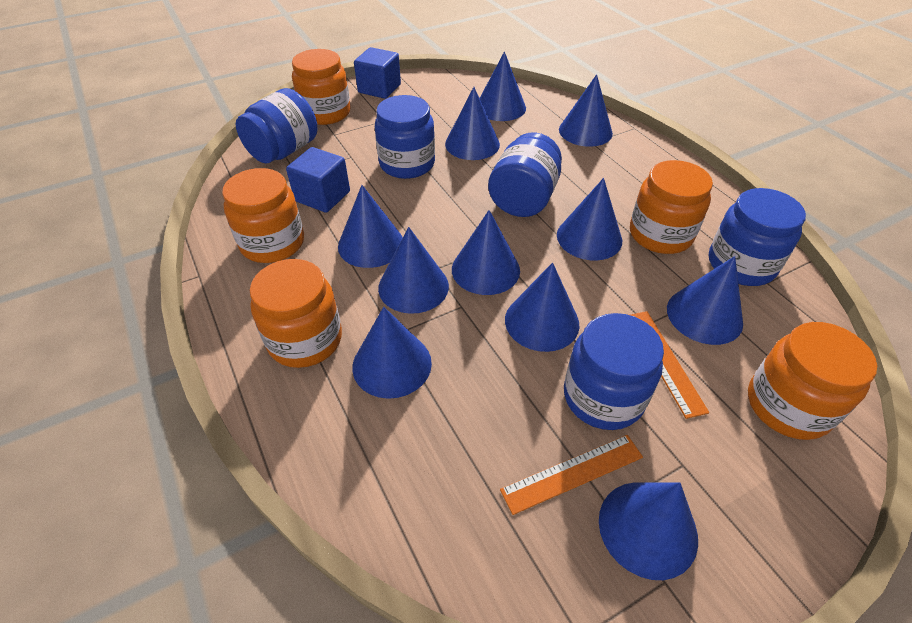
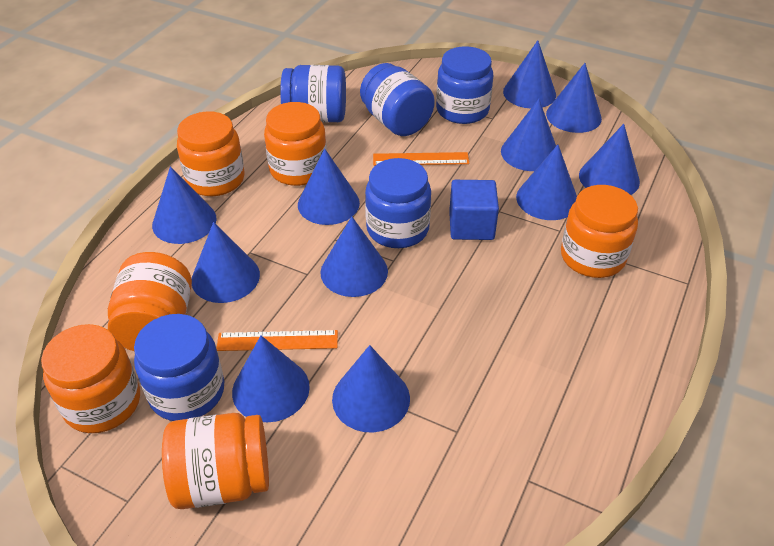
blue cube: 2 -> 1
orange jar: 5 -> 6

